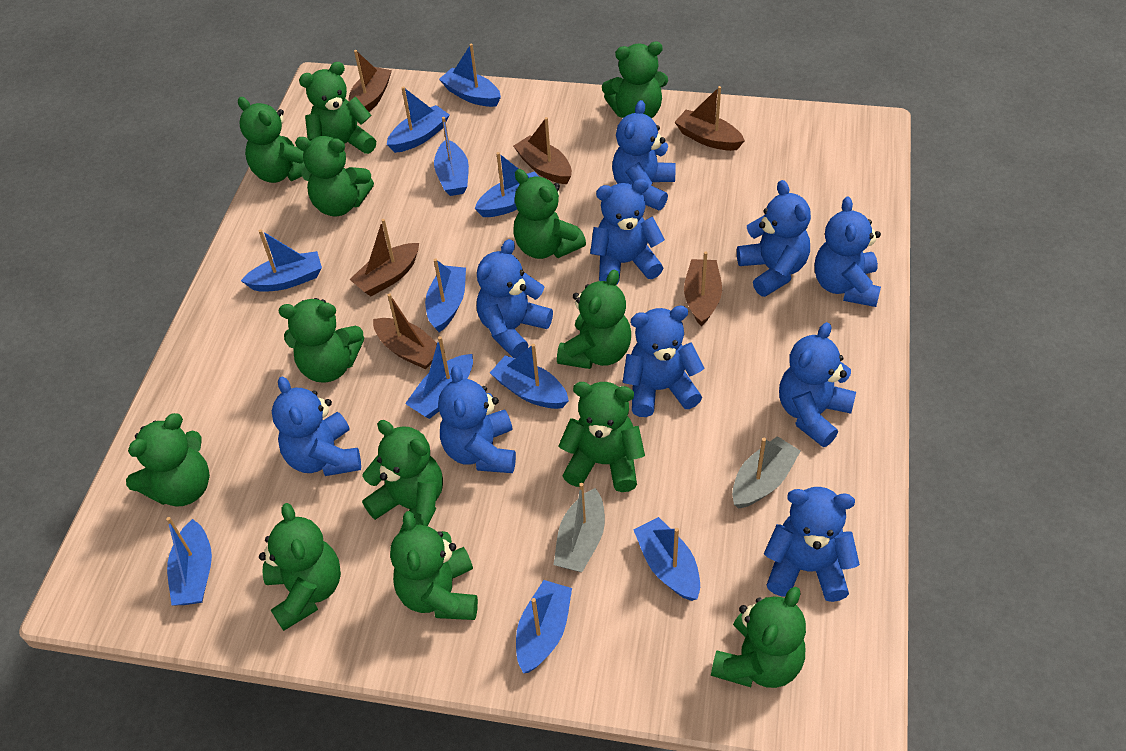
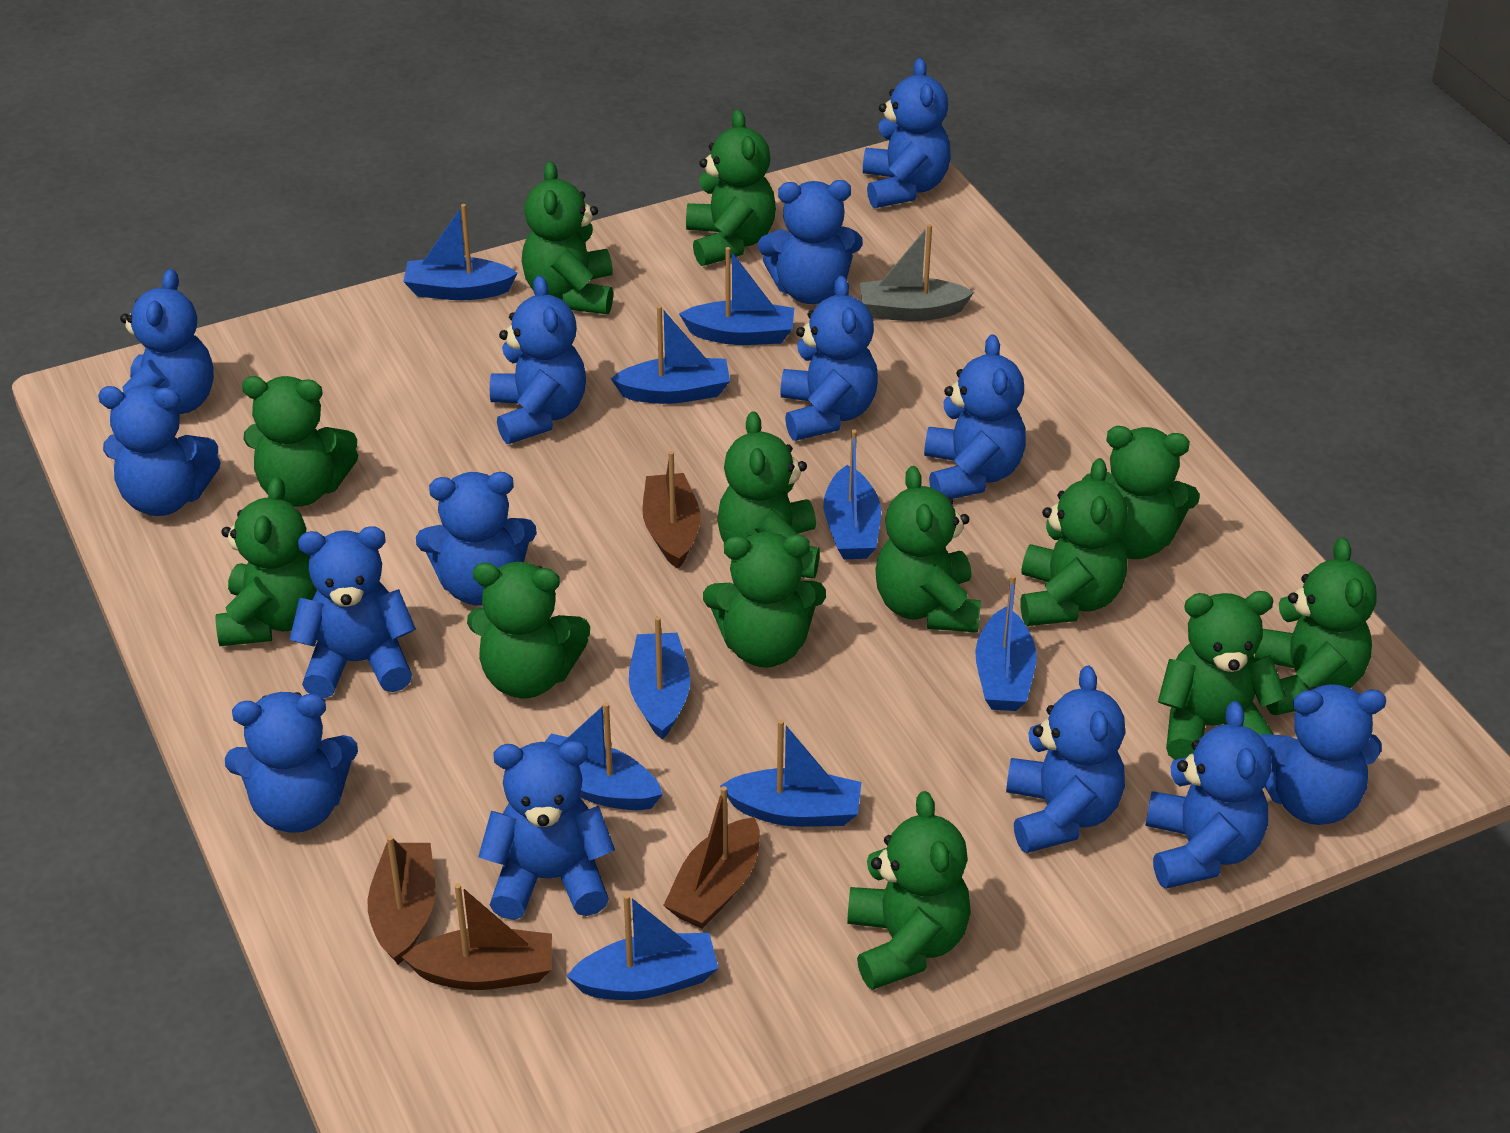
blue boat: 11 -> 9
blue teddy bear: 10 -> 14
brown boat: 6 -> 4
grey boat: 2 -> 1

